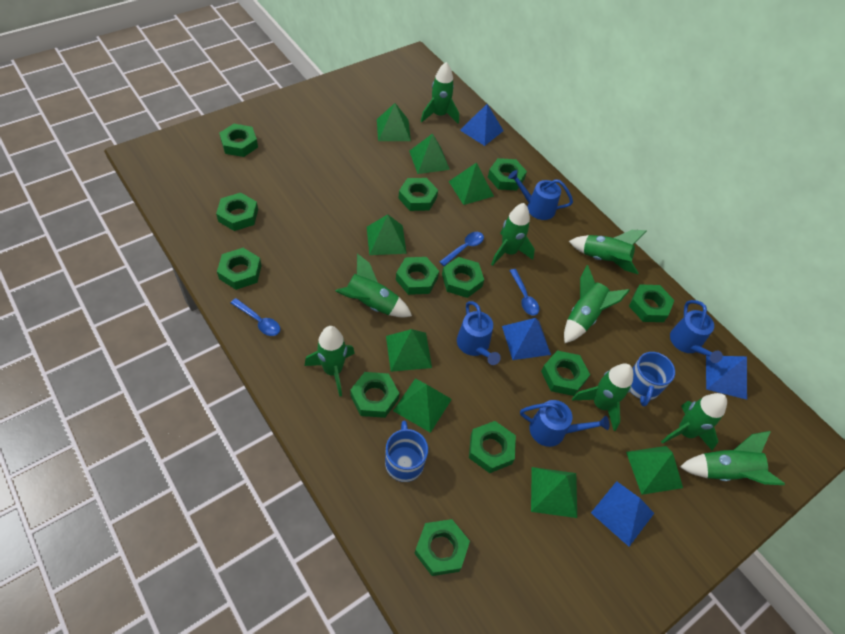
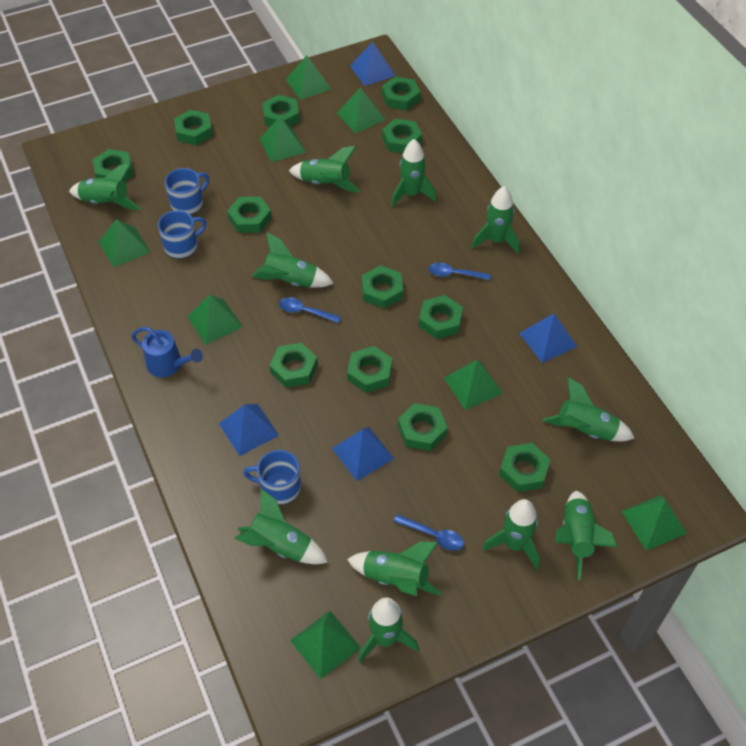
blue mug: 2 -> 3
blue watering can: 4 -> 1
green rocket: 9 -> 11

